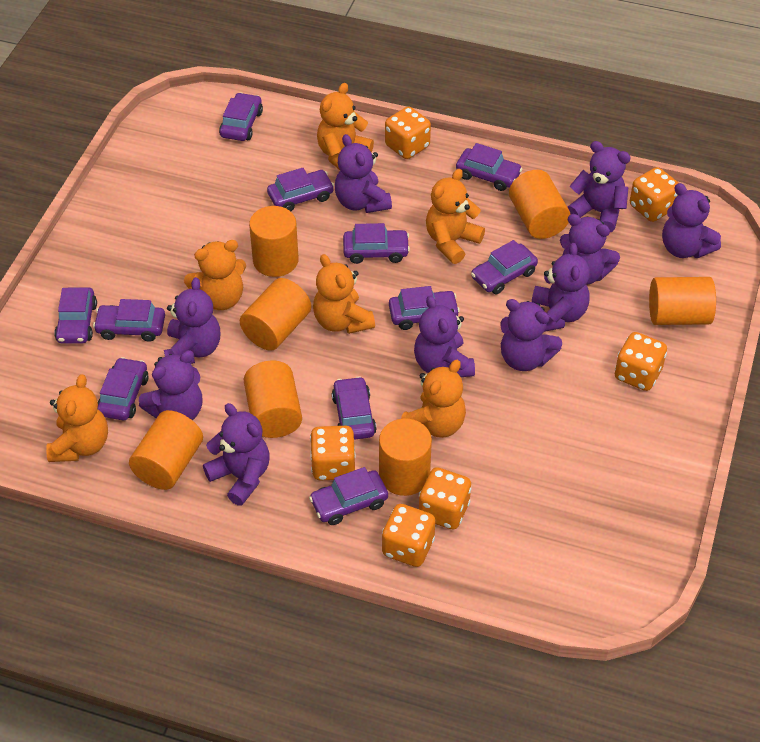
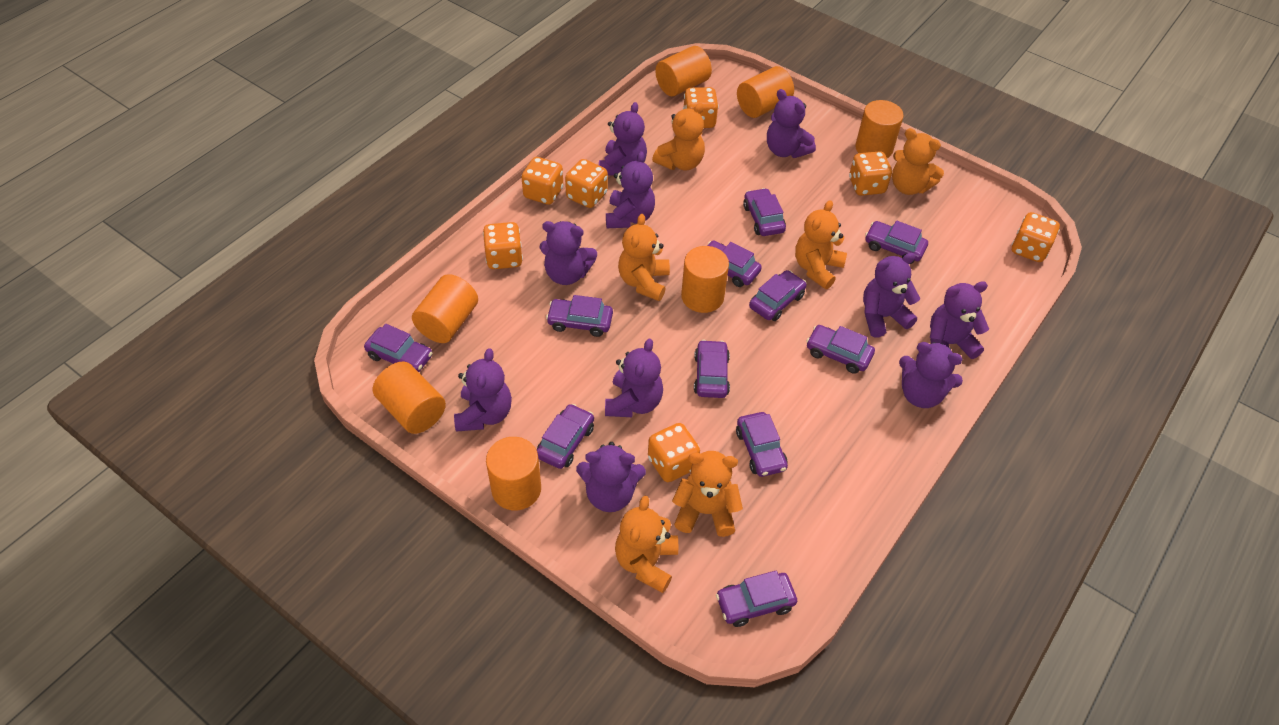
orange dice: 6 -> 7

